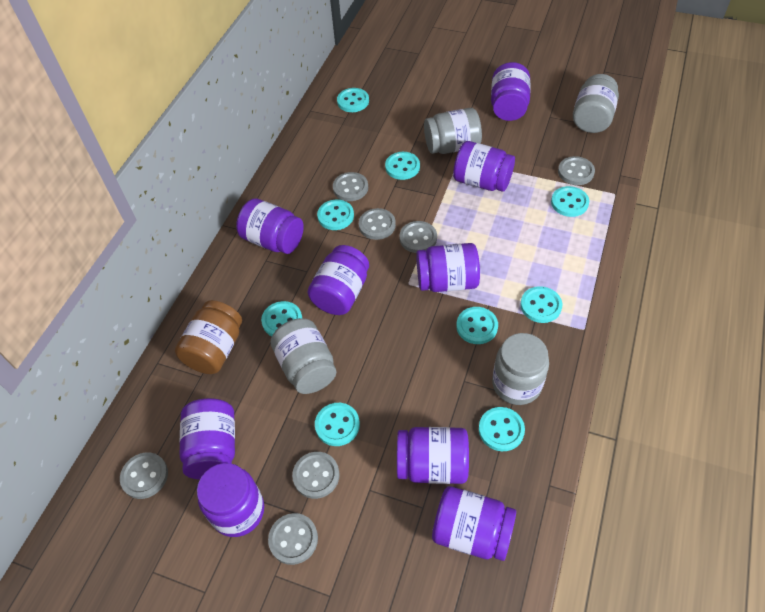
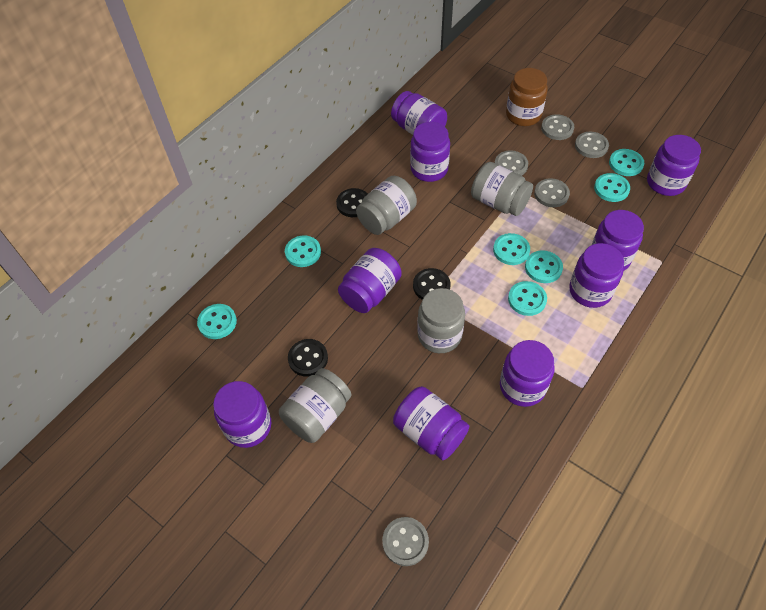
black button: 0 -> 3
grey button: 7 -> 5
turquoise button: 9 -> 7

